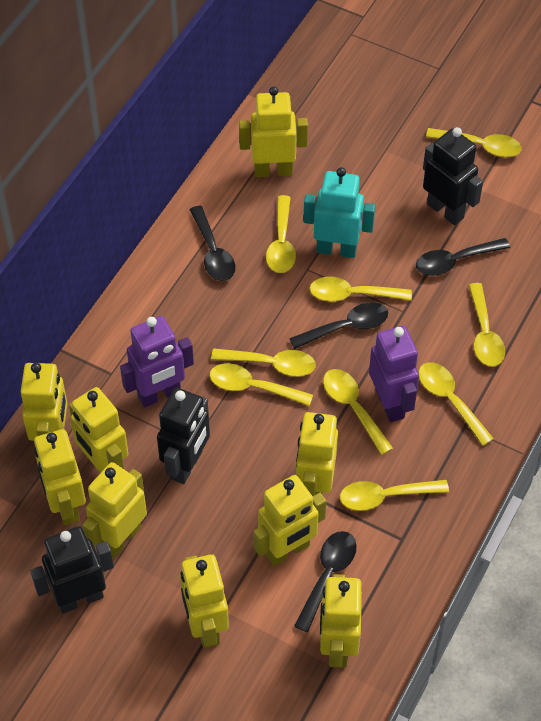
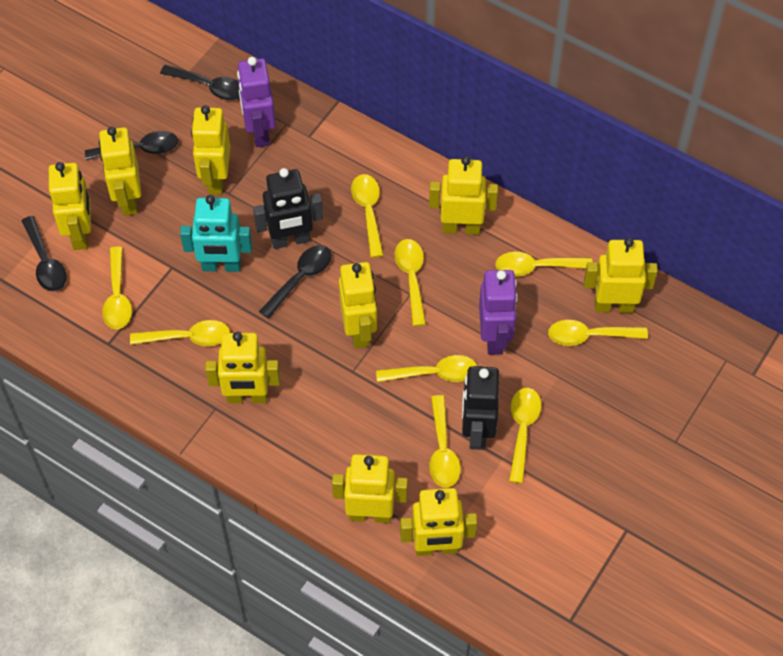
black robot: 3 -> 2

